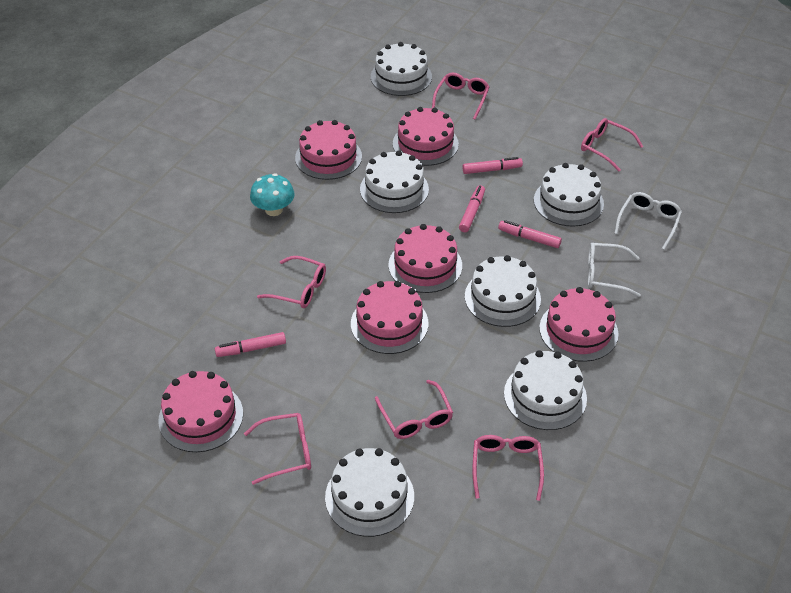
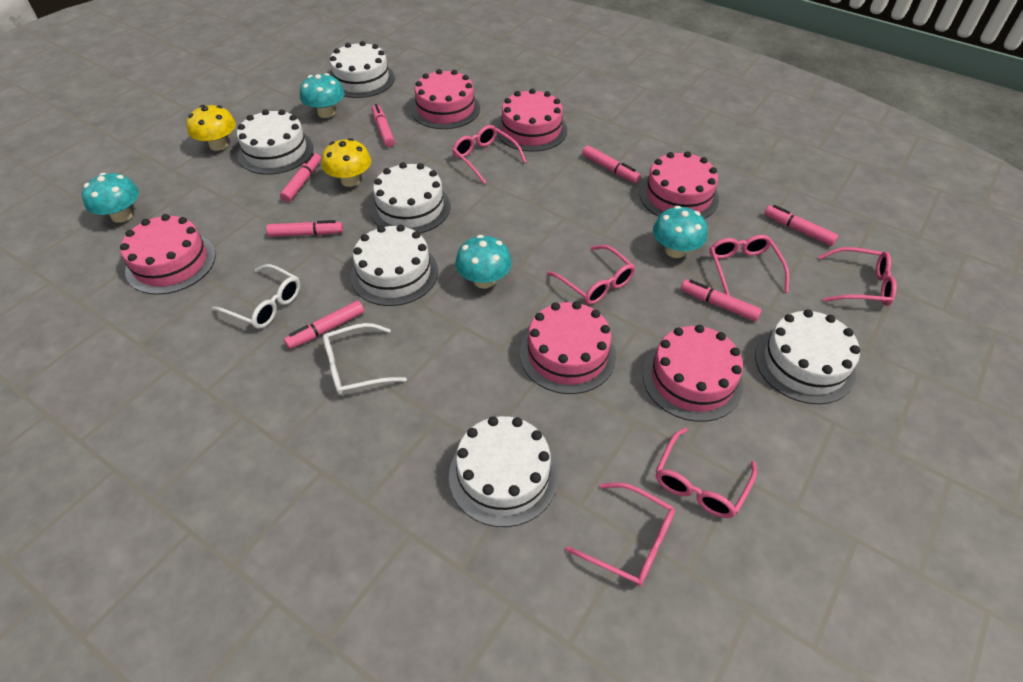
pink marker: 4 -> 7
turquoise mushroom: 1 -> 4
yellow mushroom: 0 -> 2

